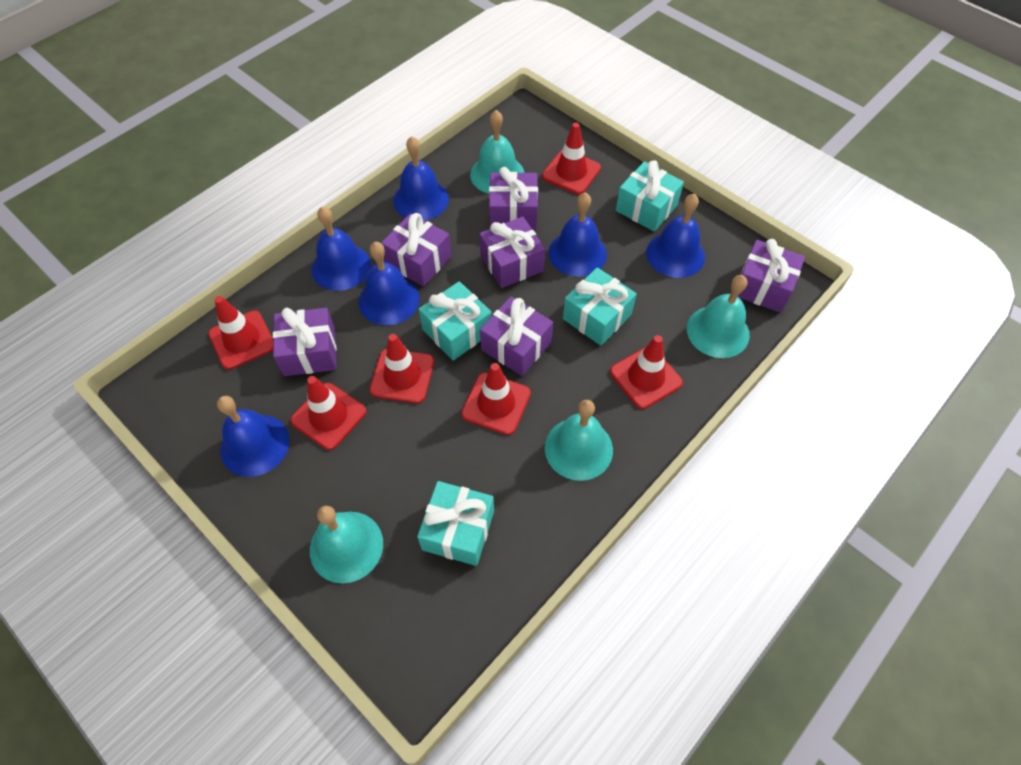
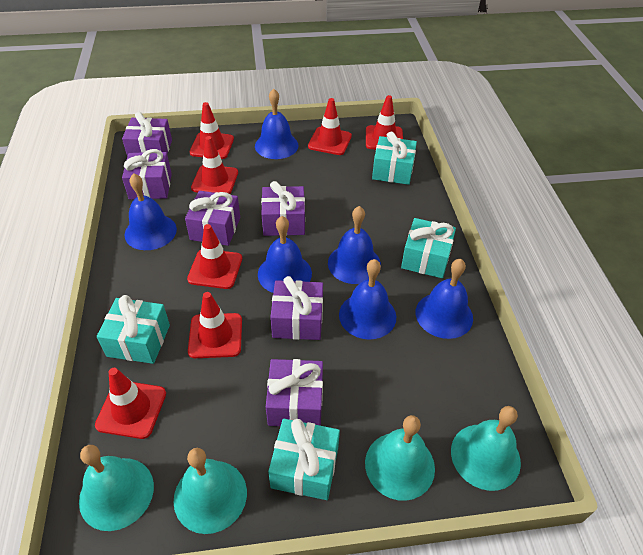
red traffic cone: 6 -> 7

